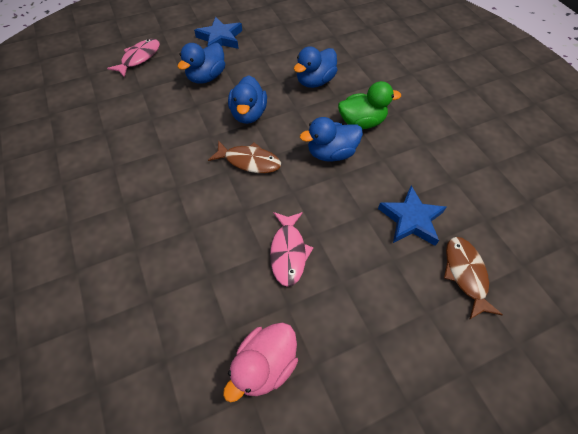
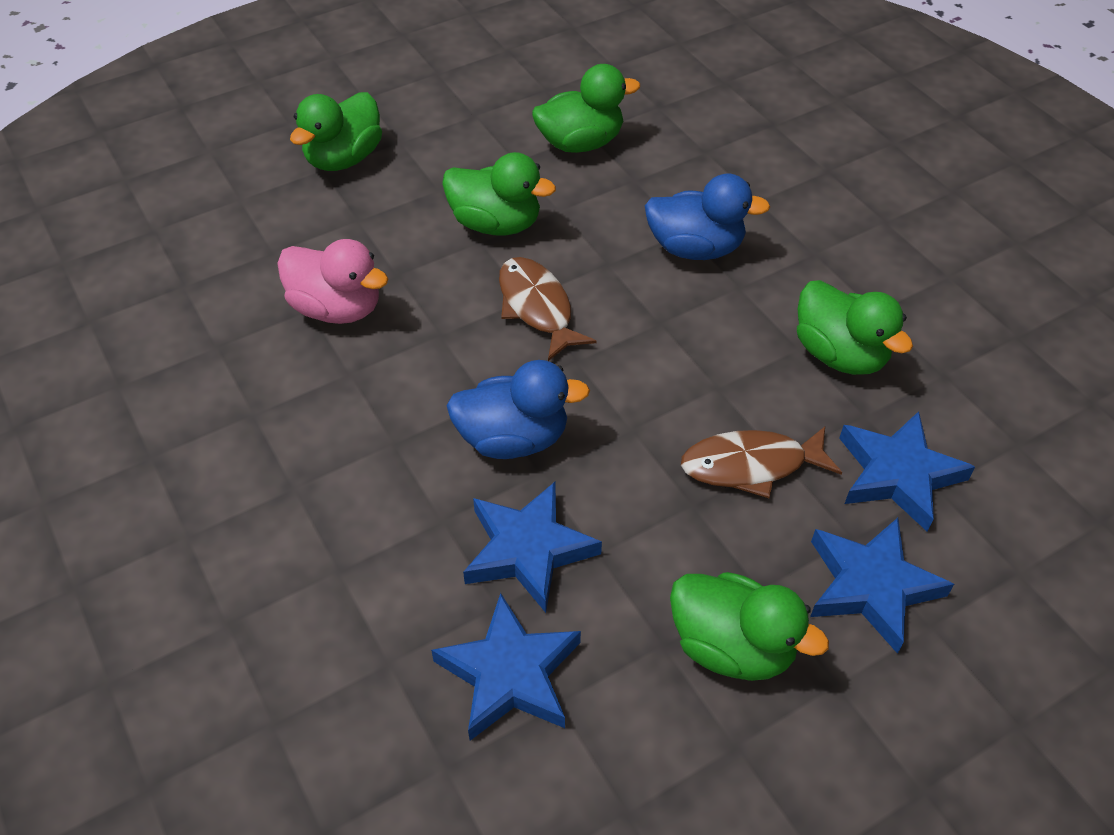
blue duck: 4 -> 2
blue star: 2 -> 4
green duck: 1 -> 5
pink fish: 2 -> 0

